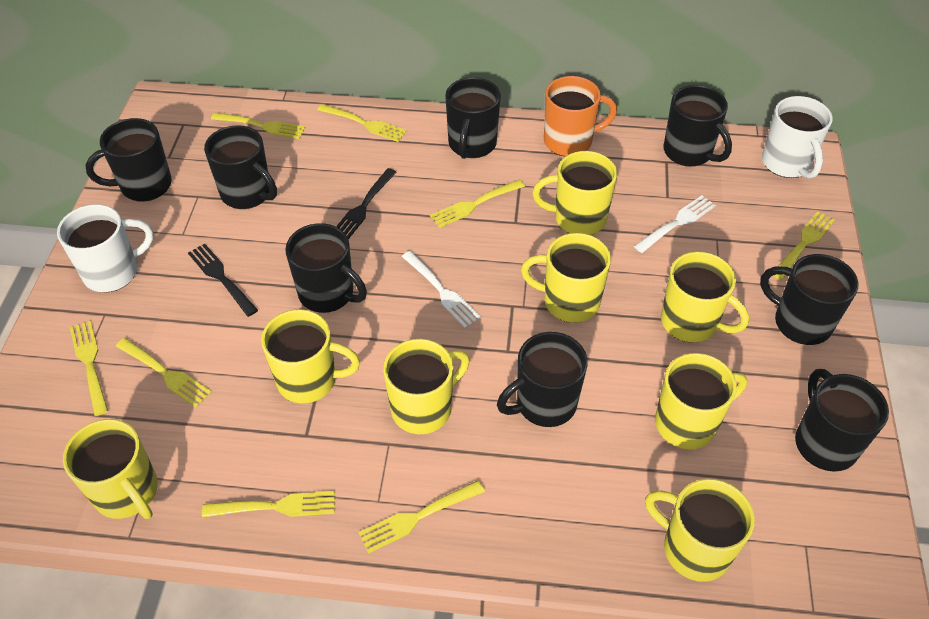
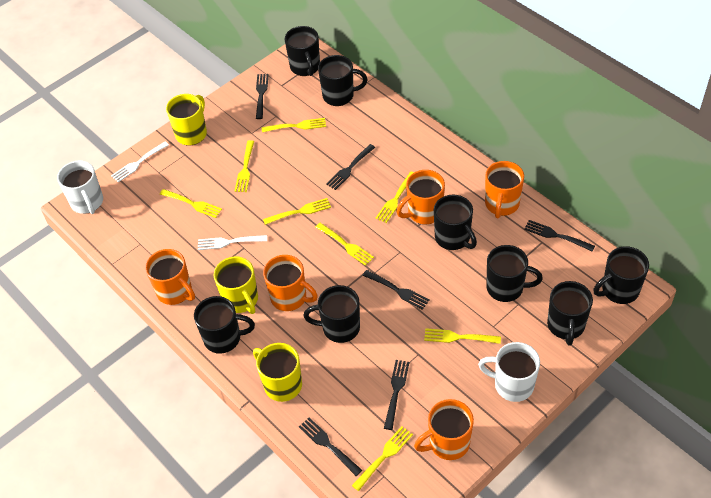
black fork: 2 -> 6
orange mug: 1 -> 5
yellow mug: 8 -> 3

